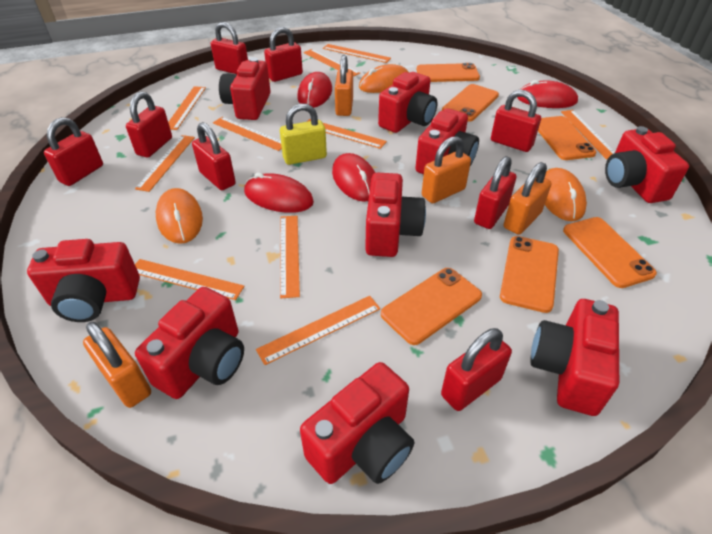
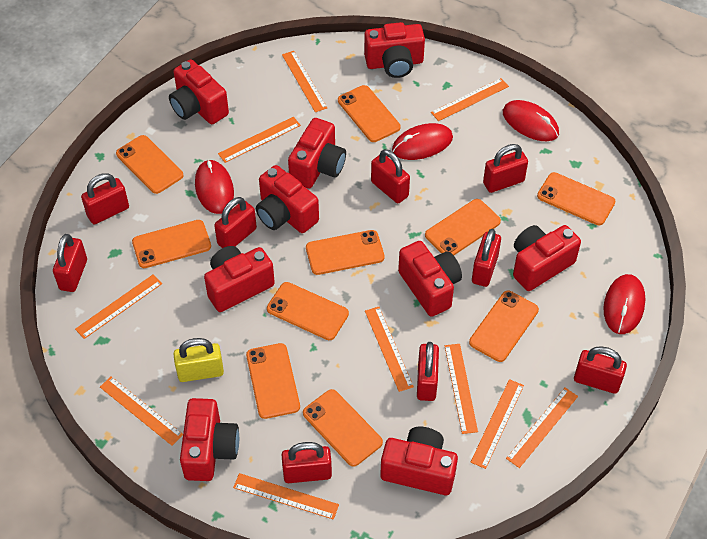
orange mouse: 3 -> 0
orange padlock: 4 -> 0
orange phone: 6 -> 10
red padlock: 8 -> 9

